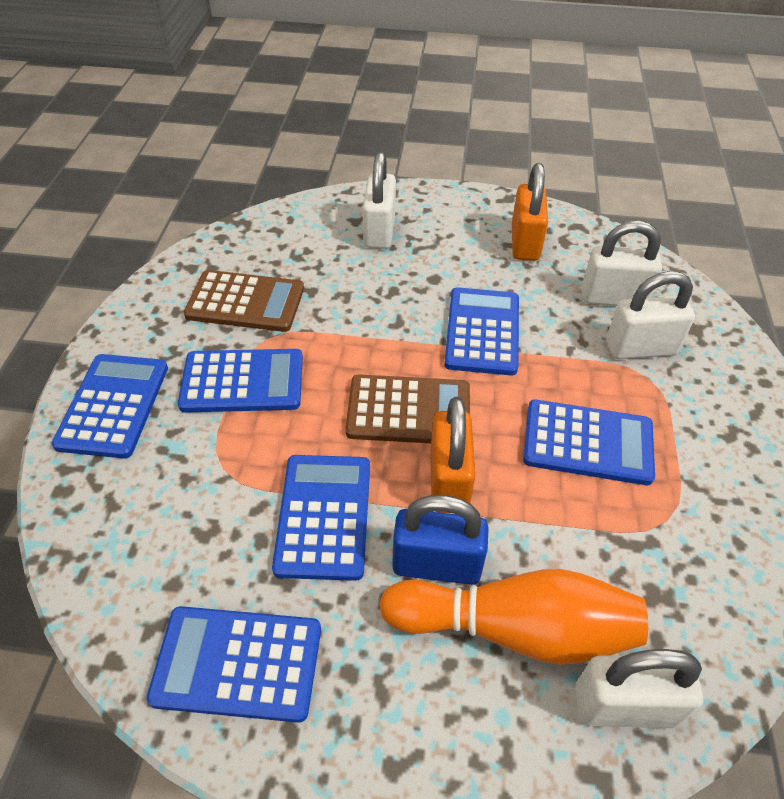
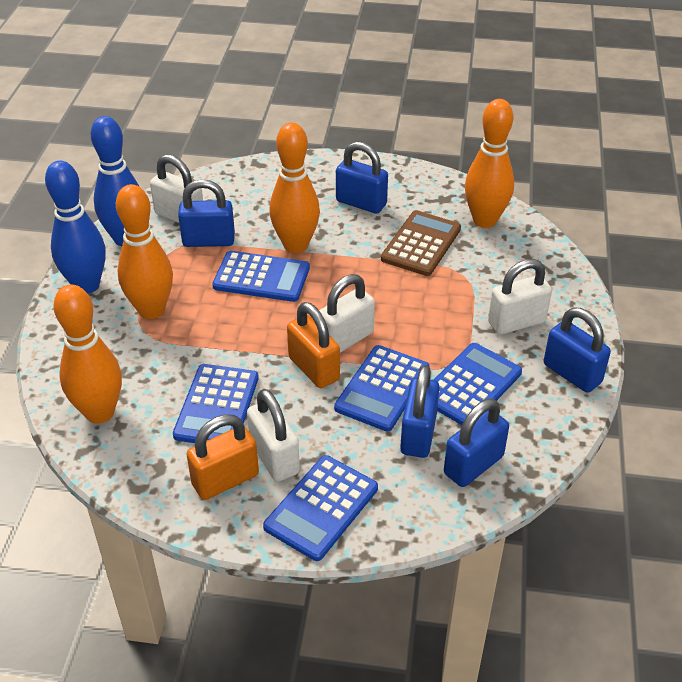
blue bowling pin: 0 -> 2
blue calculator: 6 -> 5
blue padlock: 1 -> 5
brown calculator: 2 -> 1
orange bowling pin: 1 -> 4

